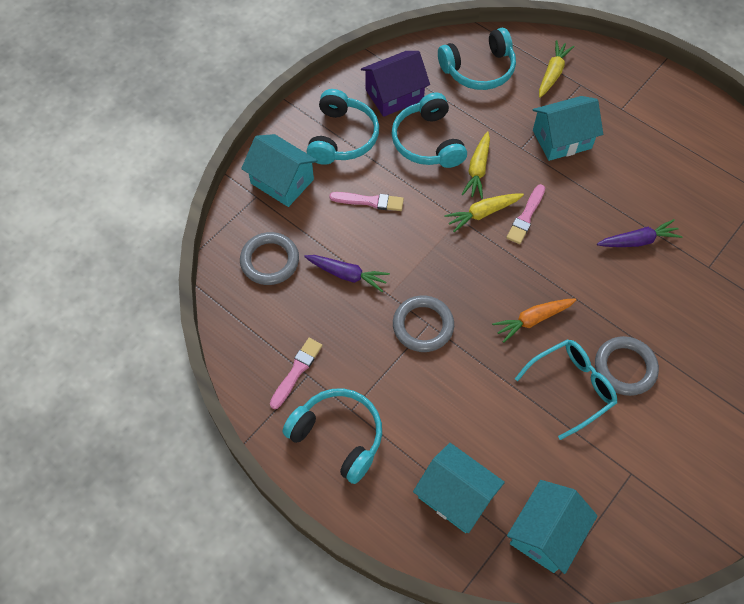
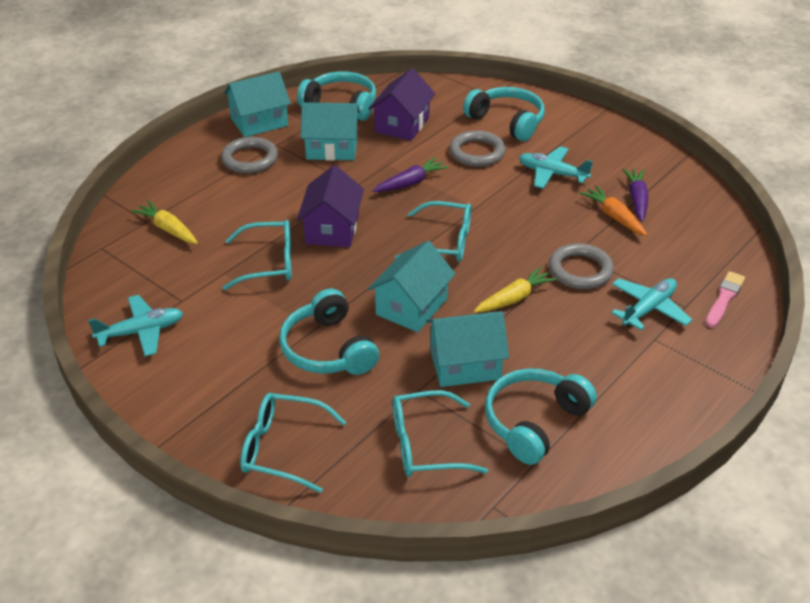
pink brush: 3 -> 1
purple house: 1 -> 2
turquoise glasses: 1 -> 4
turquoise plane: 0 -> 3
yellow carrot: 3 -> 2

